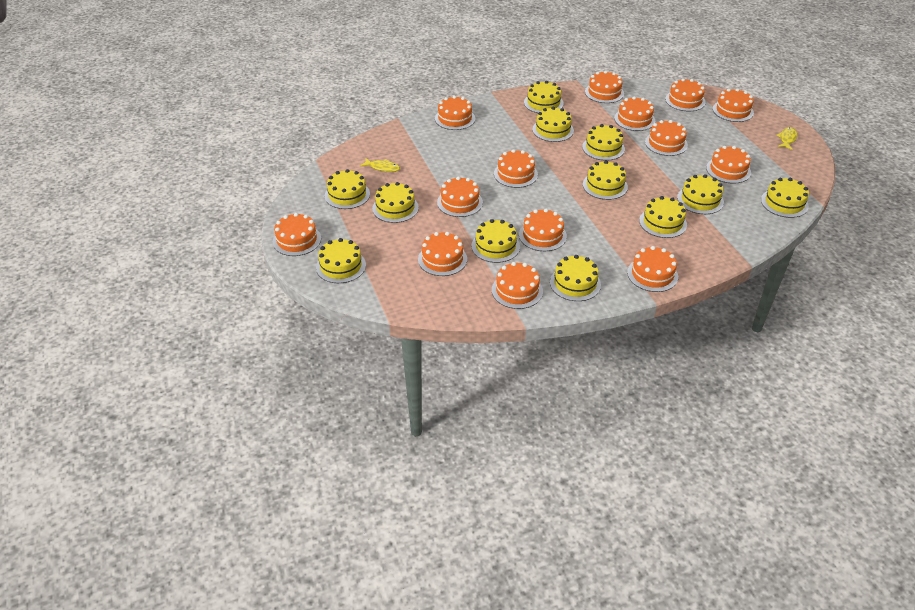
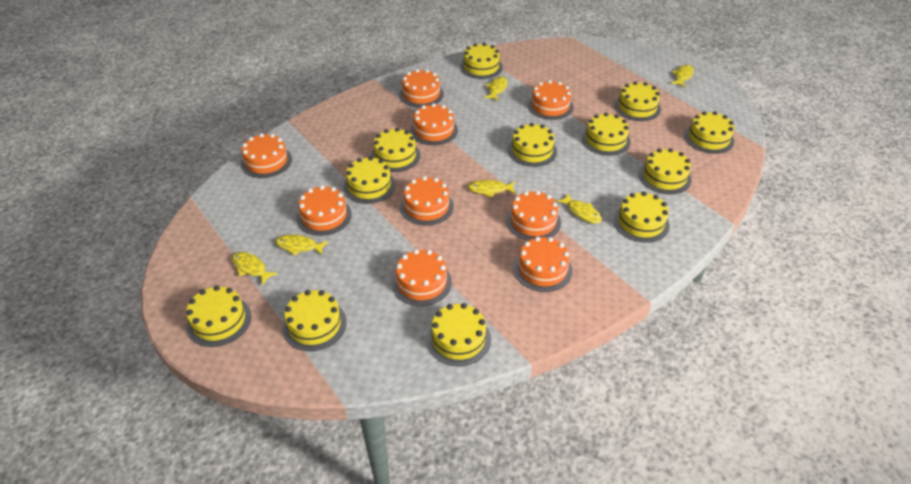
orange cake: 14 -> 9
yellow fish: 2 -> 6

